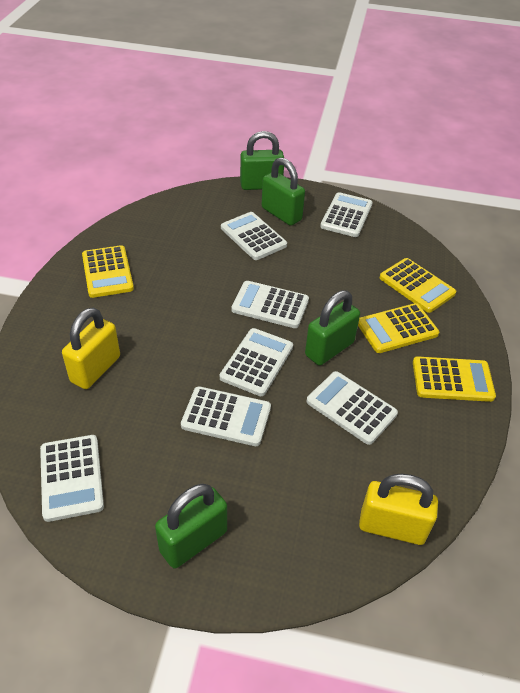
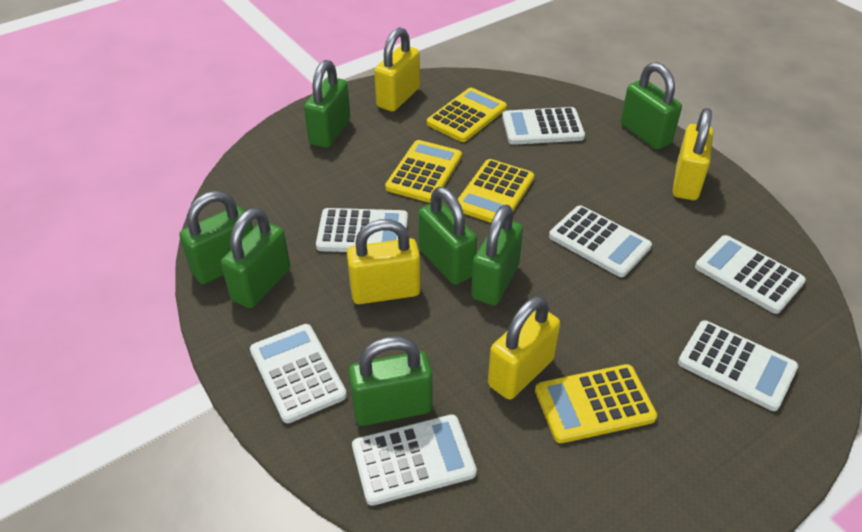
green padlock: 4 -> 7
yellow padlock: 2 -> 4

